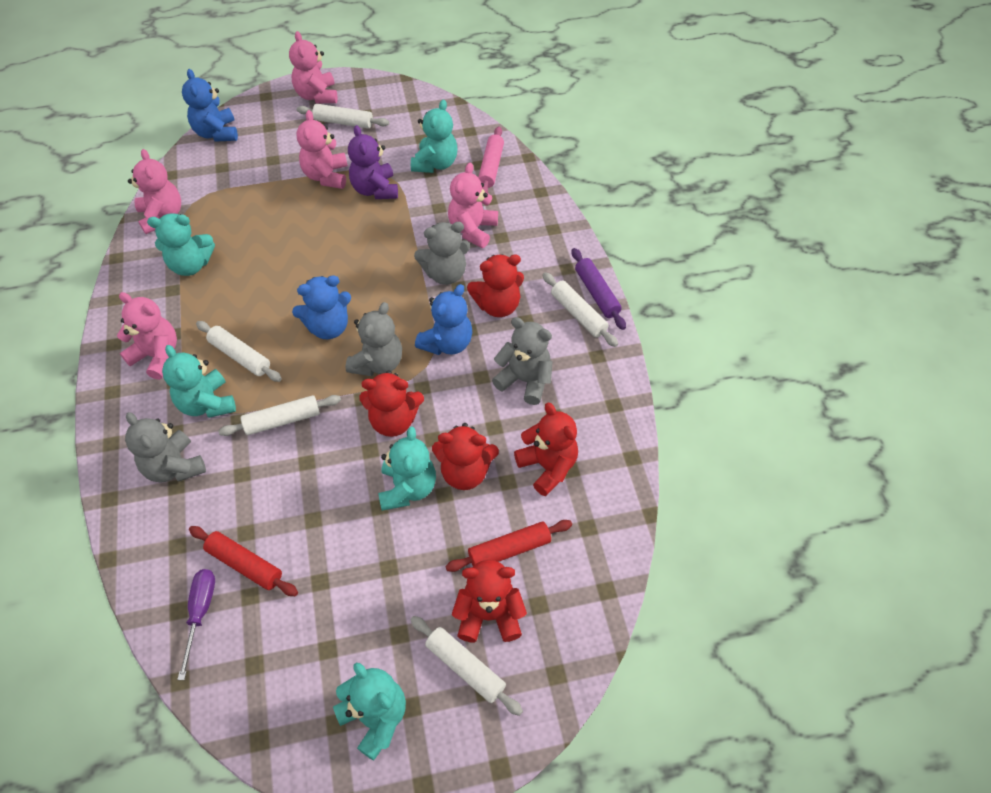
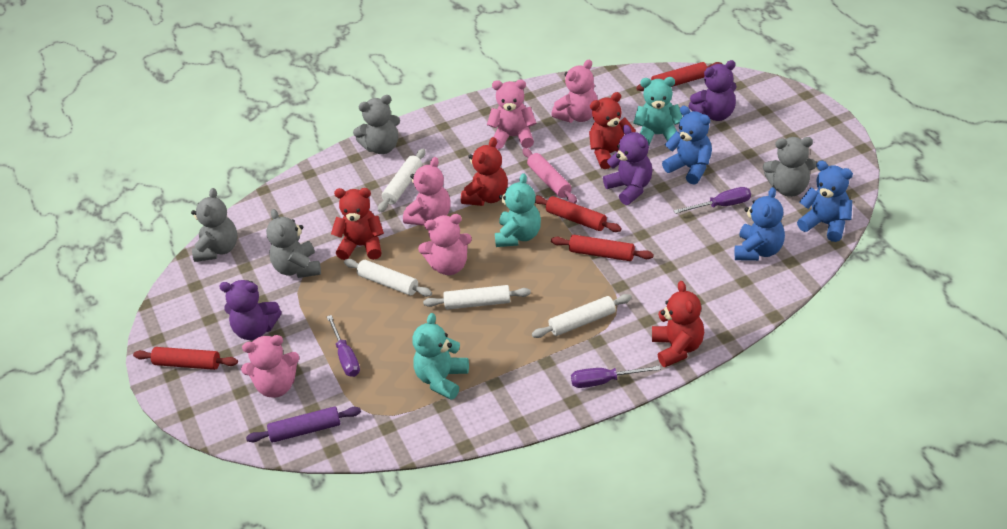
purple screwdriver: 1 -> 3
purple teddy bear: 1 -> 3
red rolling pin: 2 -> 4
red teddy bear: 5 -> 4
turquoise teddy bear: 5 -> 3
white rolling pin: 5 -> 4

